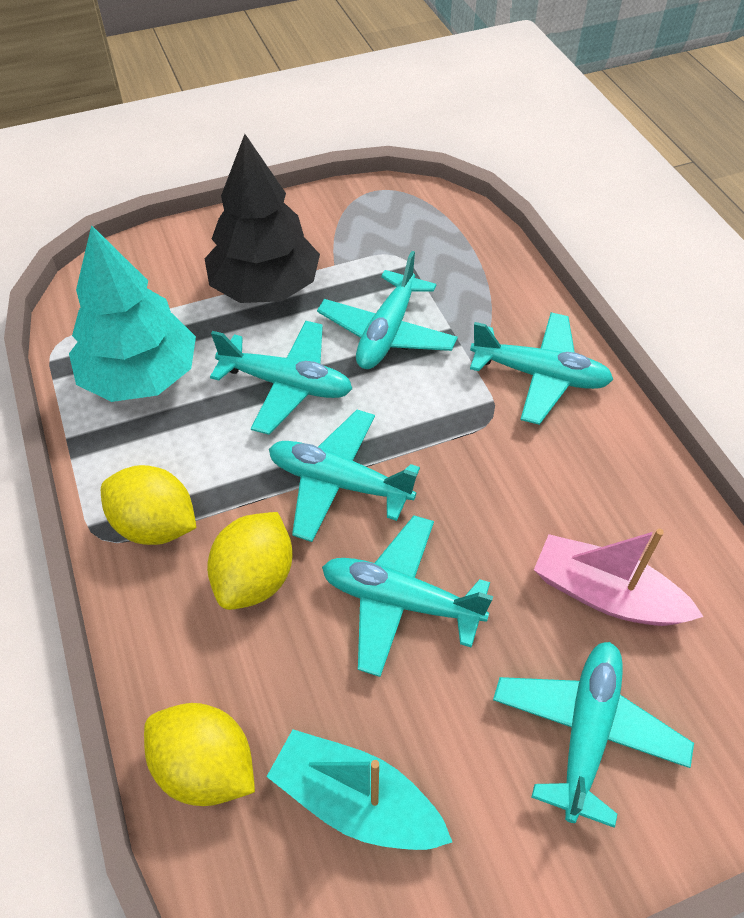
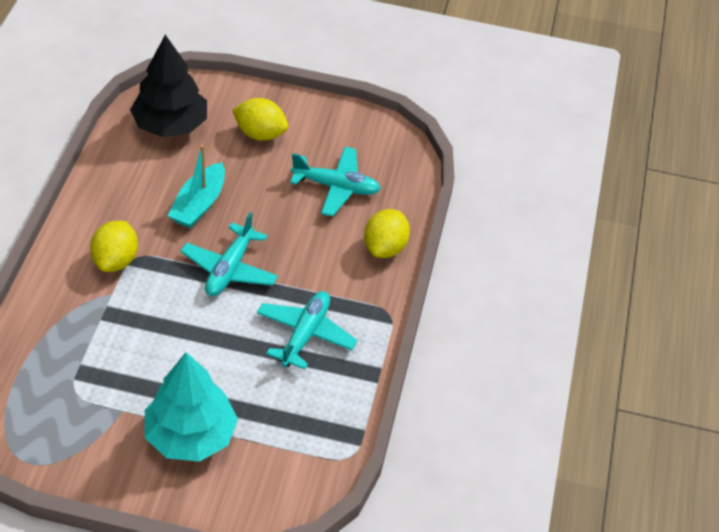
pink boat: 1 -> 0
turquoise plane: 6 -> 3

